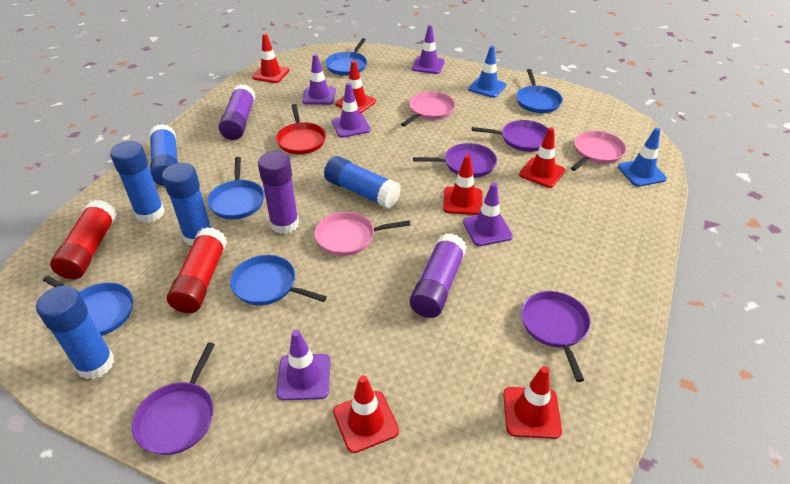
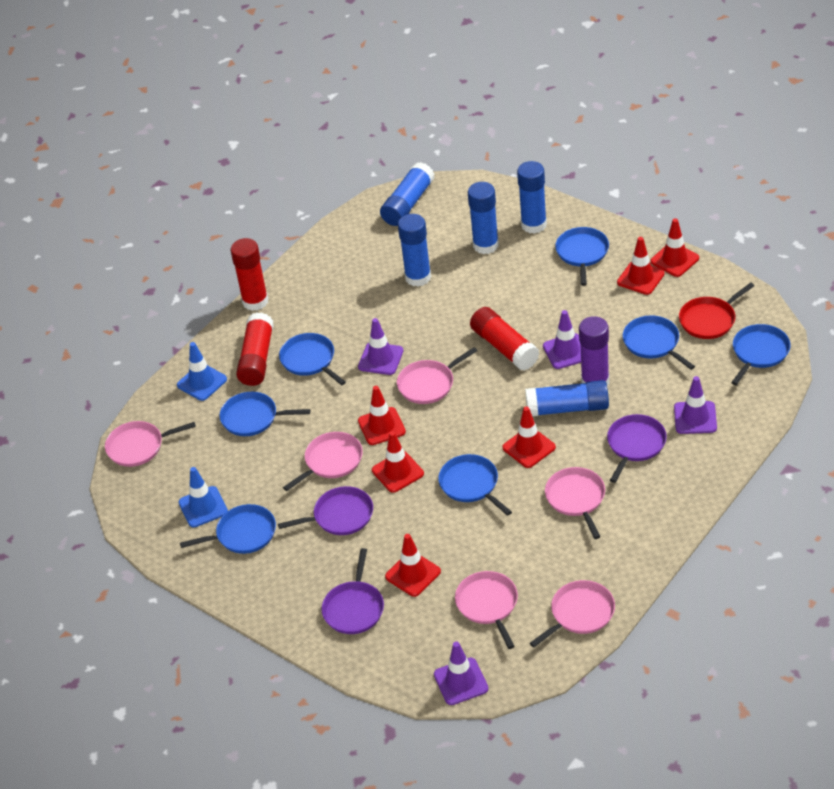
blue pan: 5 -> 7
pink pan: 3 -> 6
purple glue stick: 3 -> 1
purple pan: 4 -> 3
purple traffic cone: 5 -> 4
red glue stick: 2 -> 3

